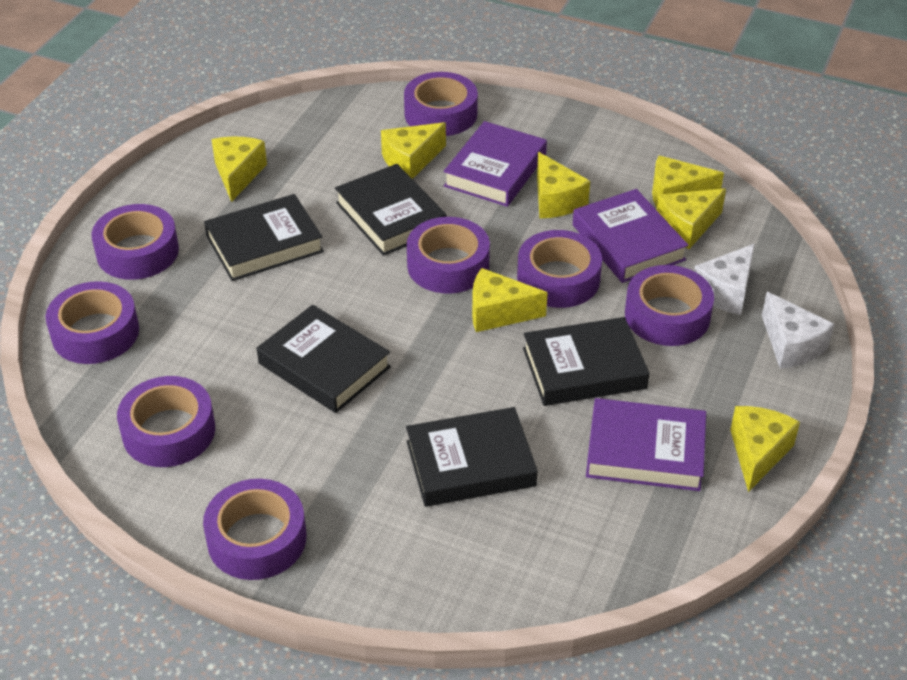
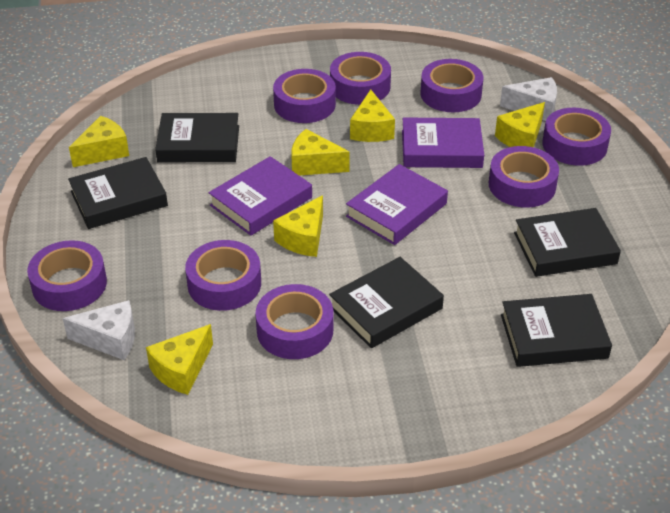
yellow cheese: 7 -> 6

